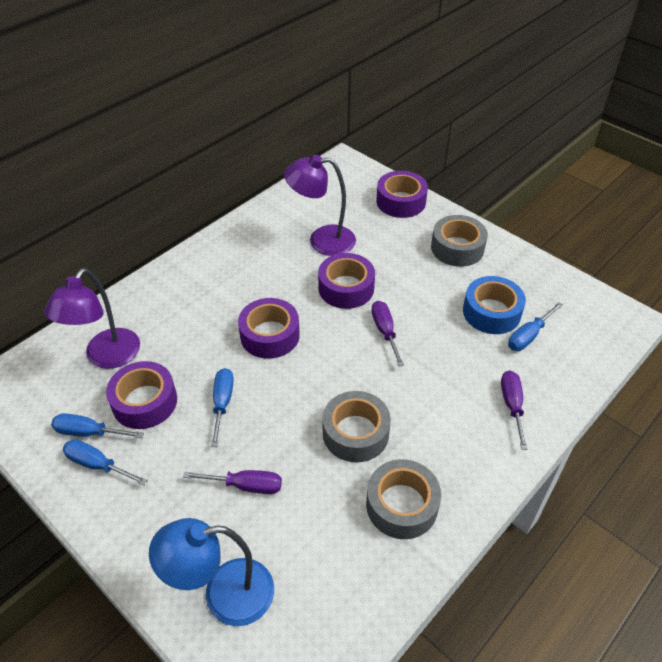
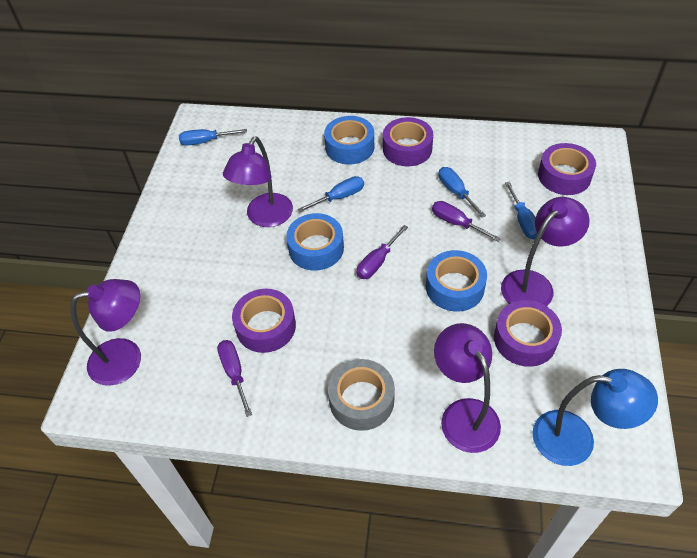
blue tape: 1 -> 3
grey tape: 3 -> 1
purple lamp: 2 -> 4

